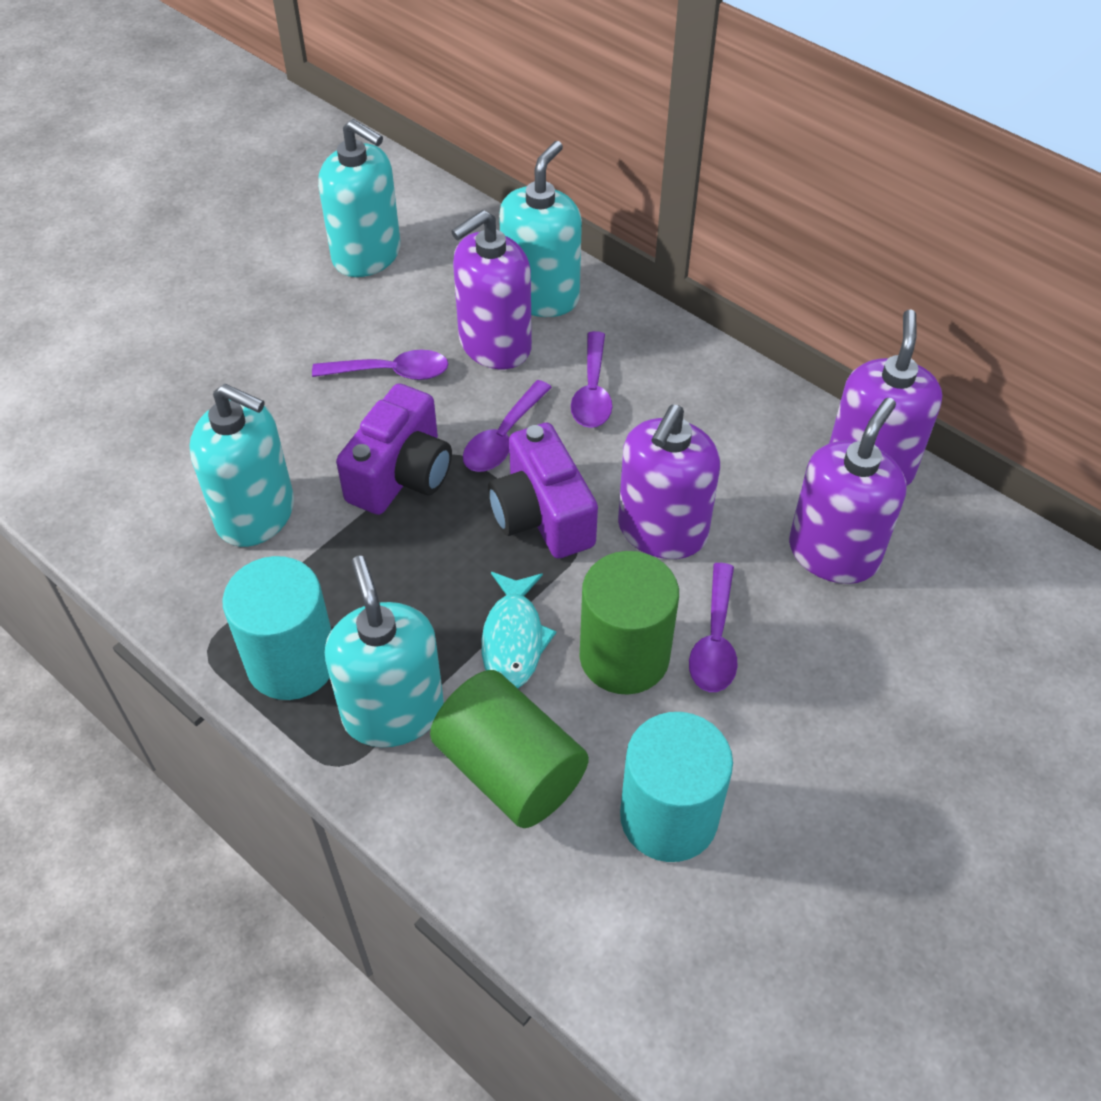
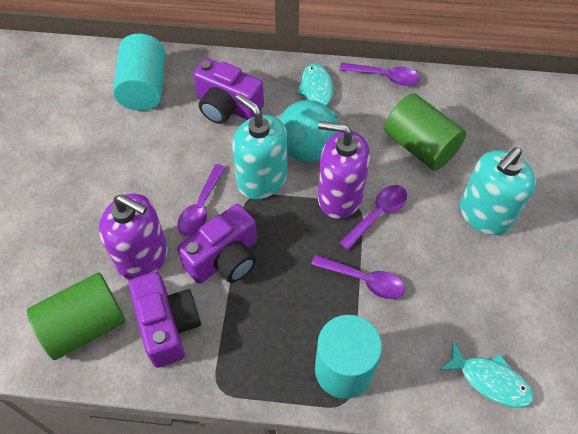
purple camera: 2 -> 3
purple soap dispenser: 4 -> 2
turquoise ball: 0 -> 1
turquoise fish: 1 -> 2
turquoise soap dispenser: 4 -> 2

